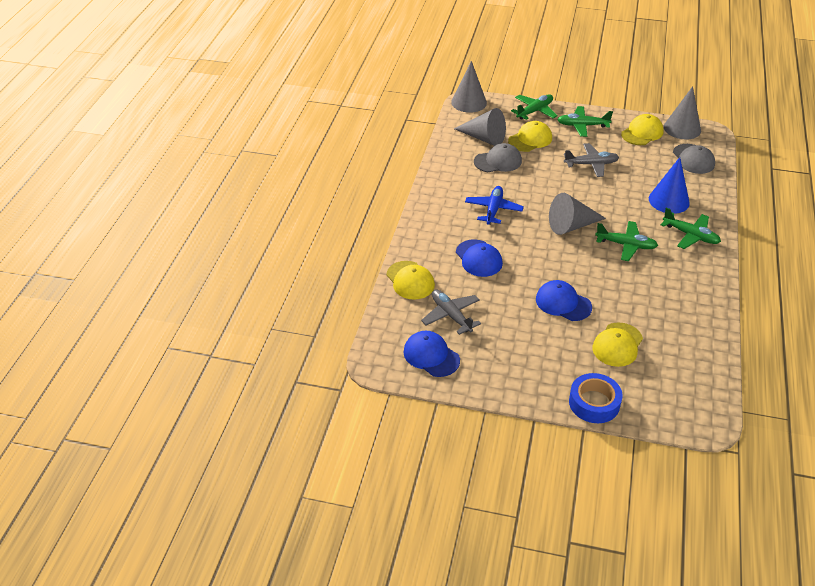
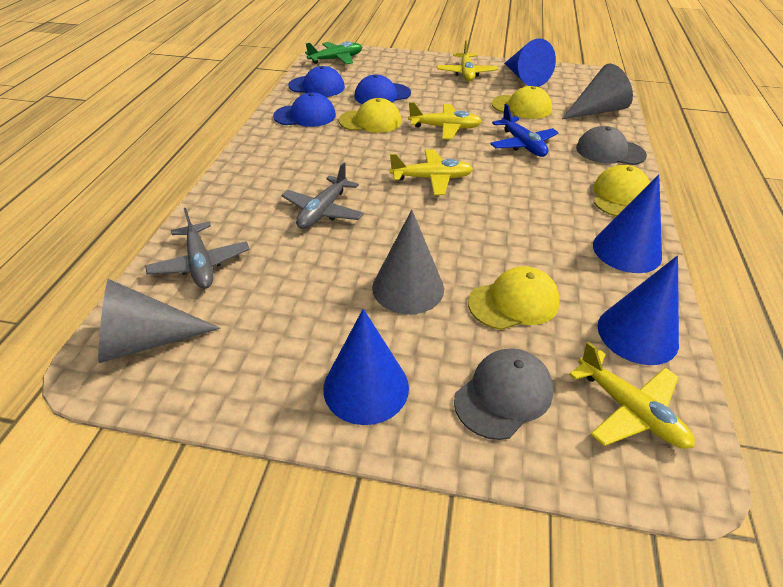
blue cone: 1 -> 4
blue tape: 1 -> 0
green plane: 4 -> 1
grey cone: 4 -> 3
yellow plane: 0 -> 4

